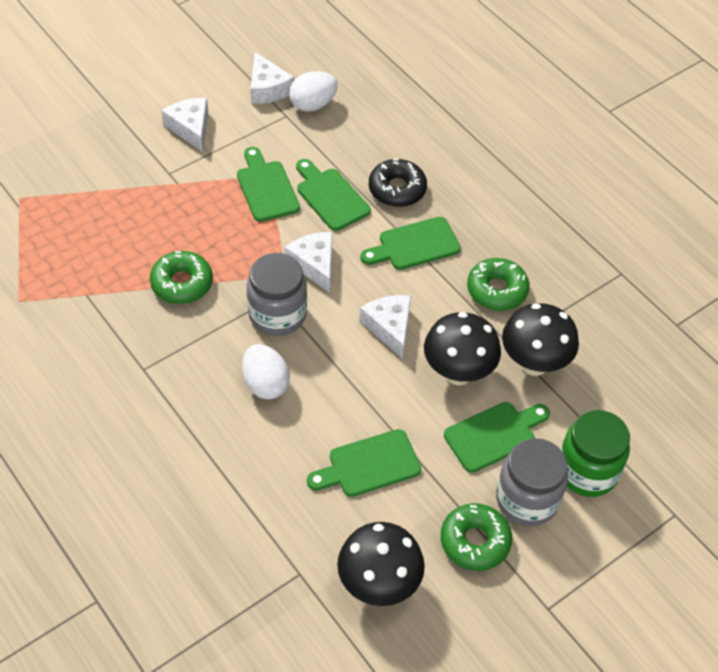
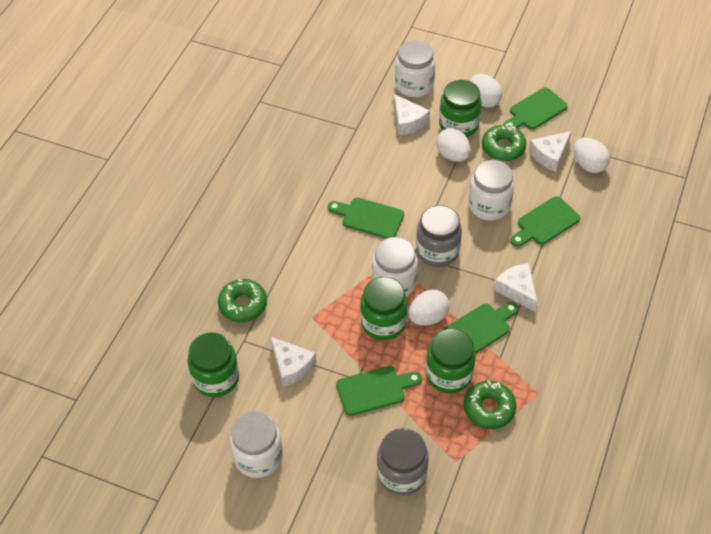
black donut: 1 -> 0
black mushroom: 3 -> 0
green jar: 1 -> 4
white egg: 2 -> 4
white jar: 0 -> 4

